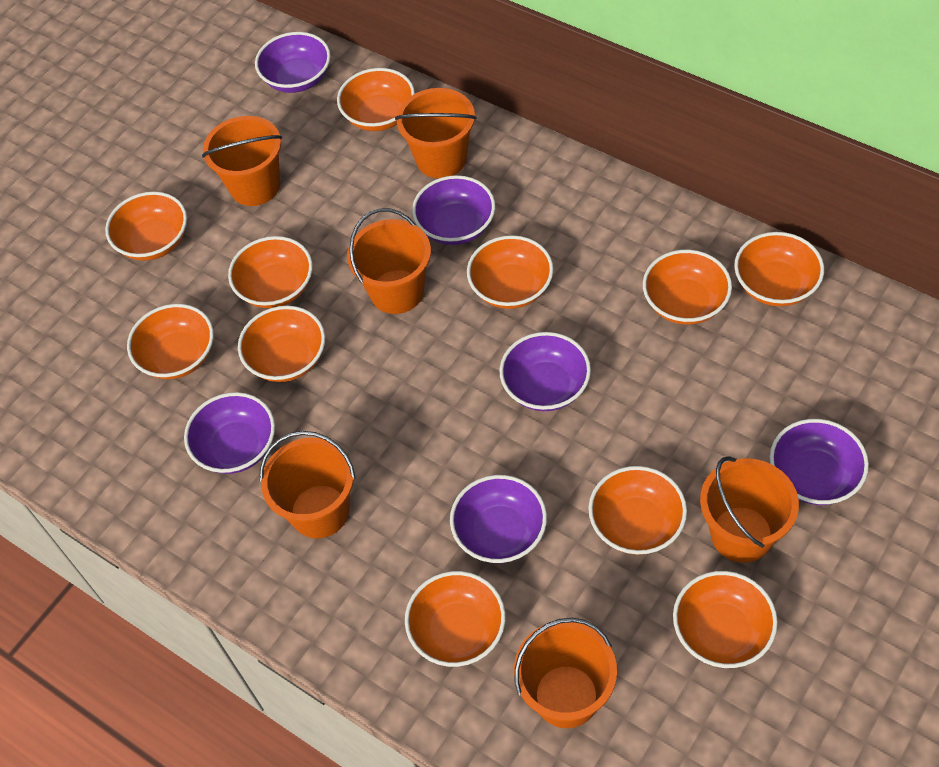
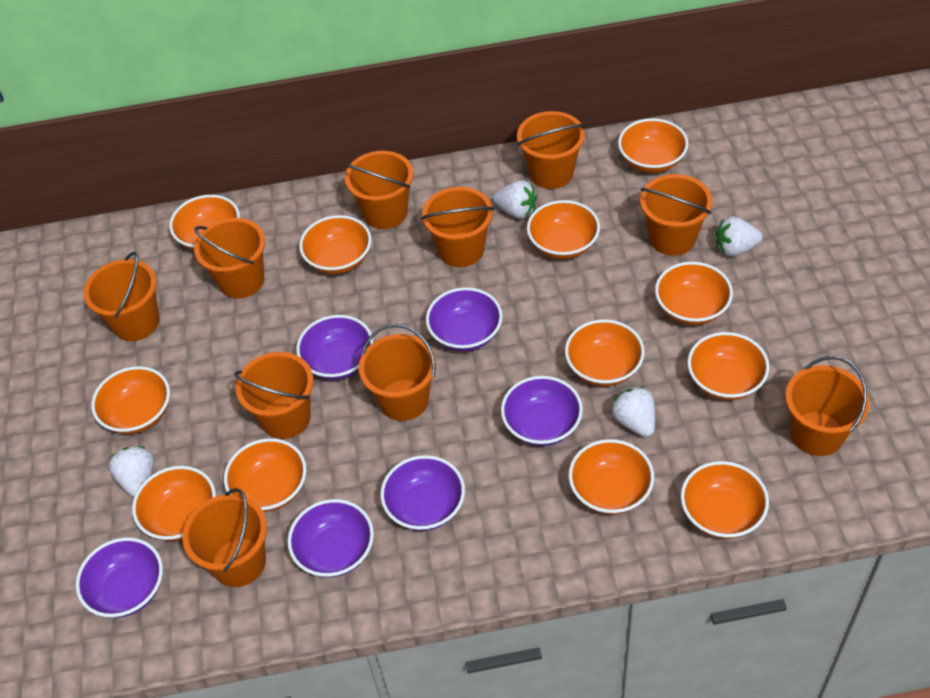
orange bowl: 11 -> 12
orange bucket: 6 -> 10
white strawberry: 0 -> 4

